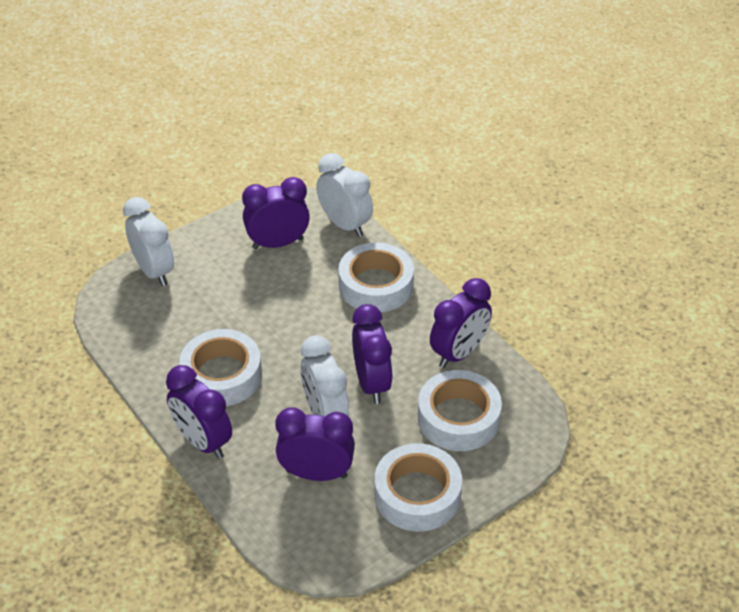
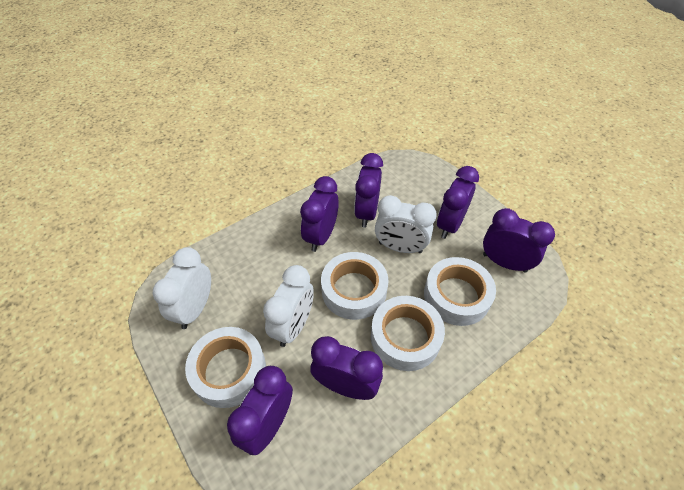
purple clock: 5 -> 6

